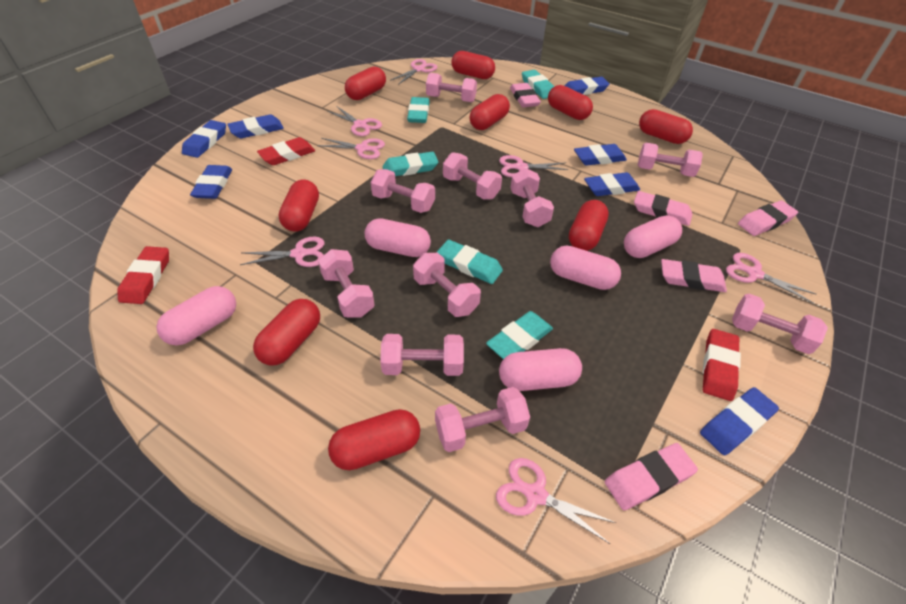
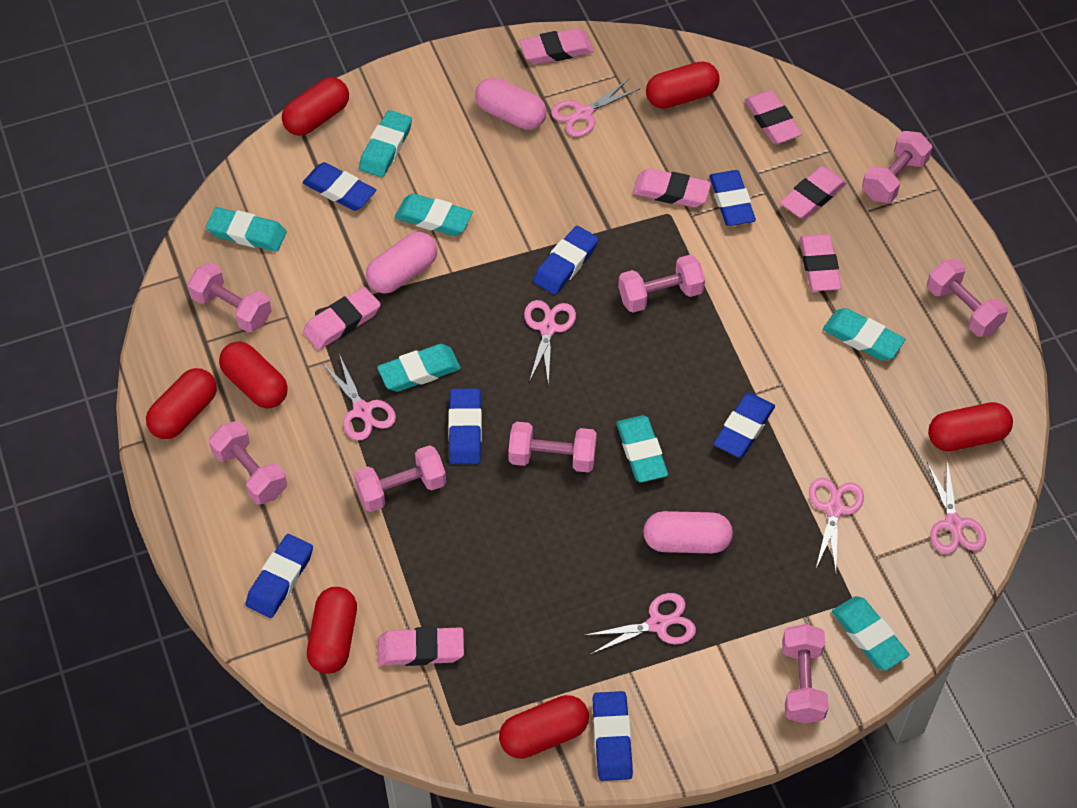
pink capsule: 5 -> 3
pink dumbbell: 10 -> 8
pink eraser: 5 -> 7
pink scissors: 7 -> 6
red capsule: 9 -> 7
red eraser: 3 -> 0
turquoise eraser: 5 -> 7

